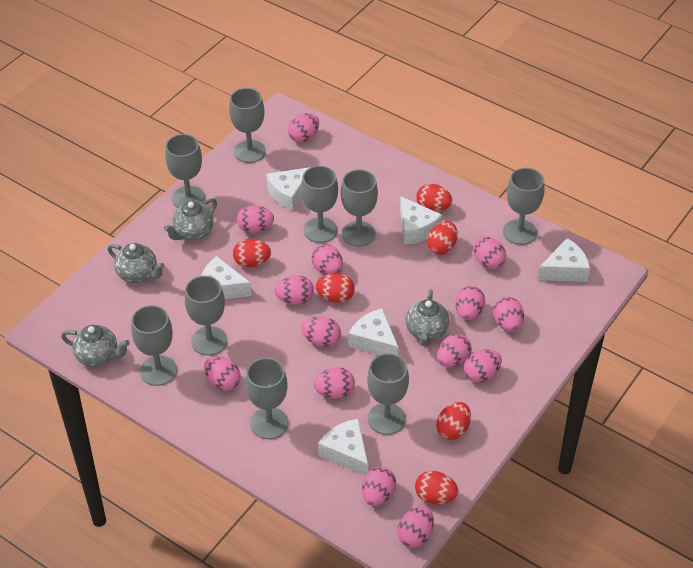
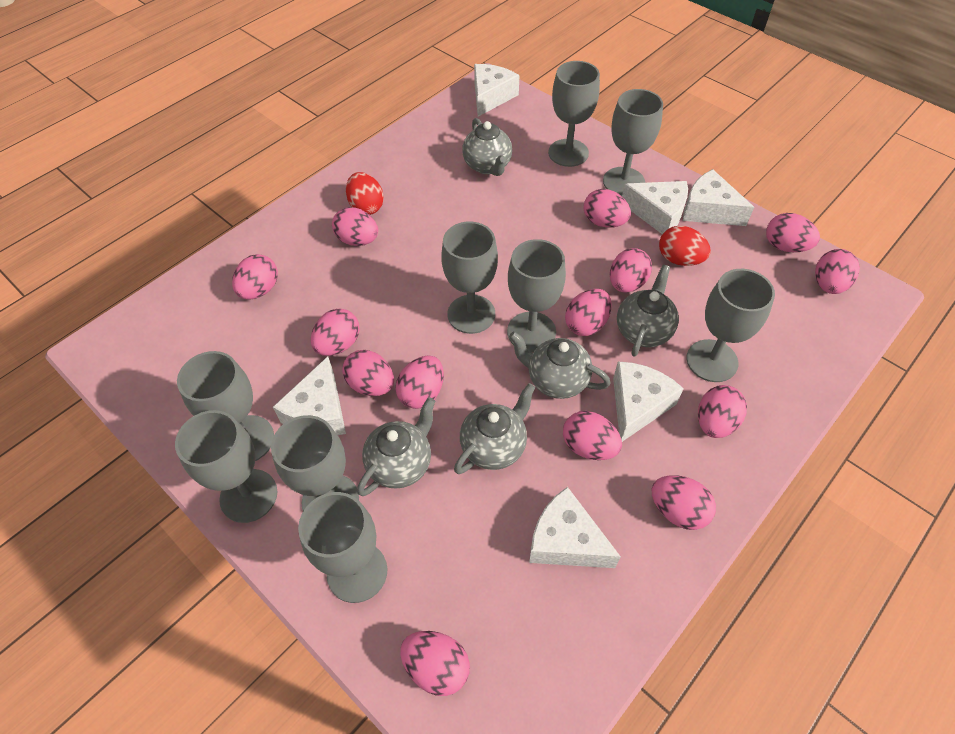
grey teapot: 4 -> 5
red egg: 6 -> 2

